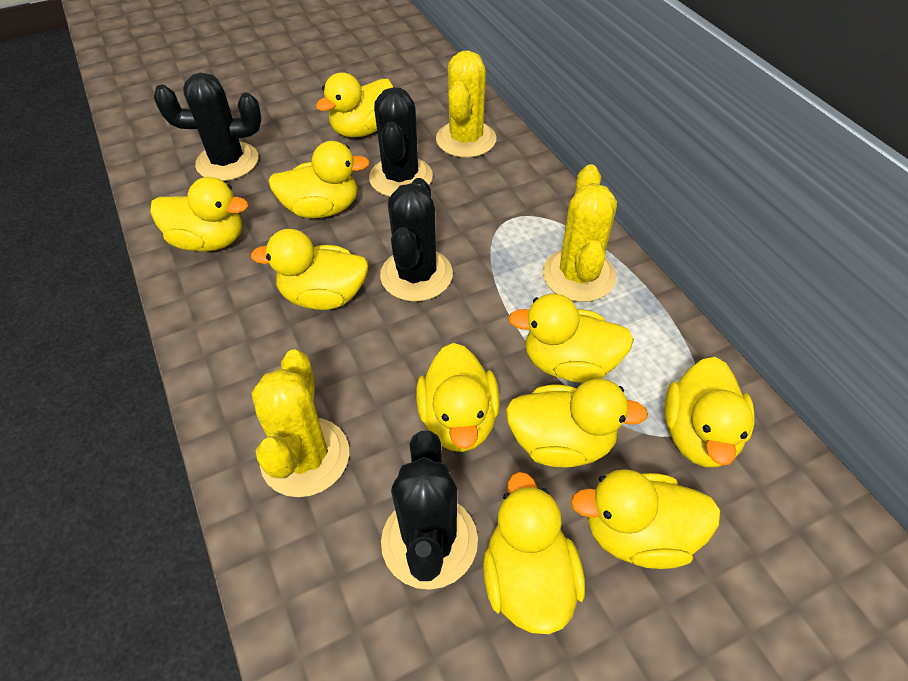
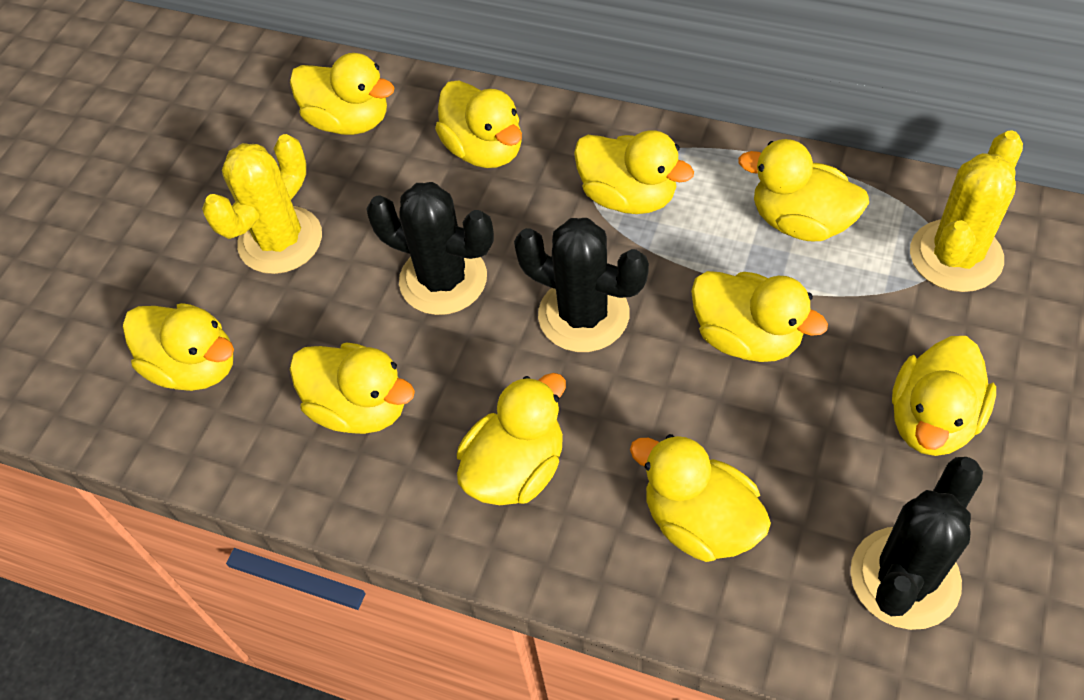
black cactus: 4 -> 3
yellow cactus: 3 -> 2

